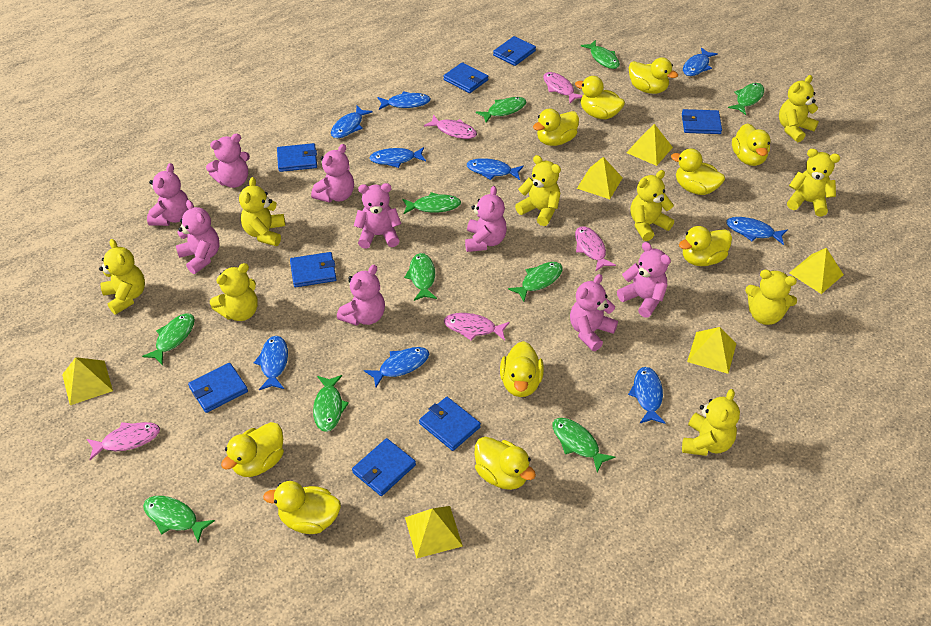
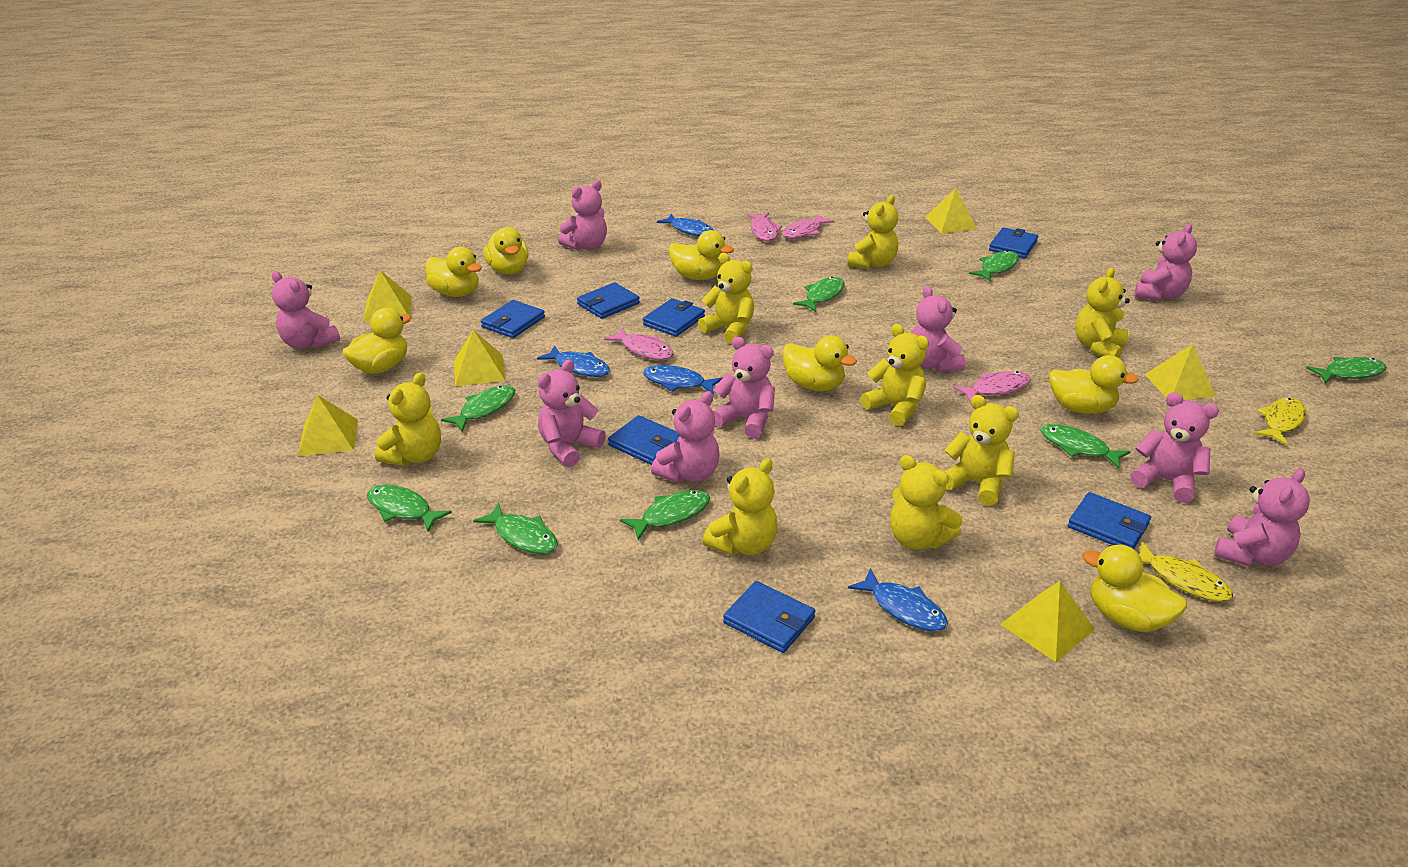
blue fish: 9 -> 4
blue wallet: 8 -> 7
green fish: 10 -> 8
pink fish: 5 -> 4
yellow duck: 10 -> 7
yellow fish: 0 -> 2
yellow teddy bear: 9 -> 8

